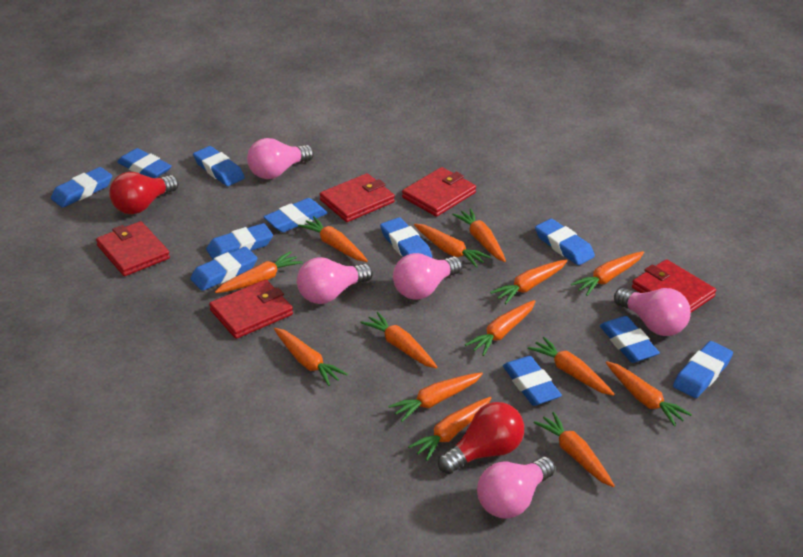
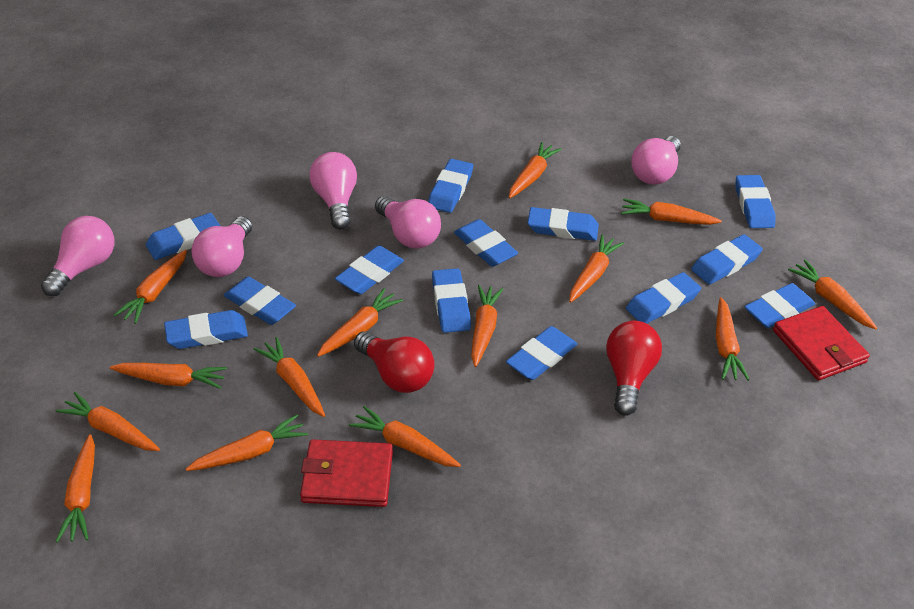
blue eraser: 11 -> 13
red wallet: 5 -> 2

